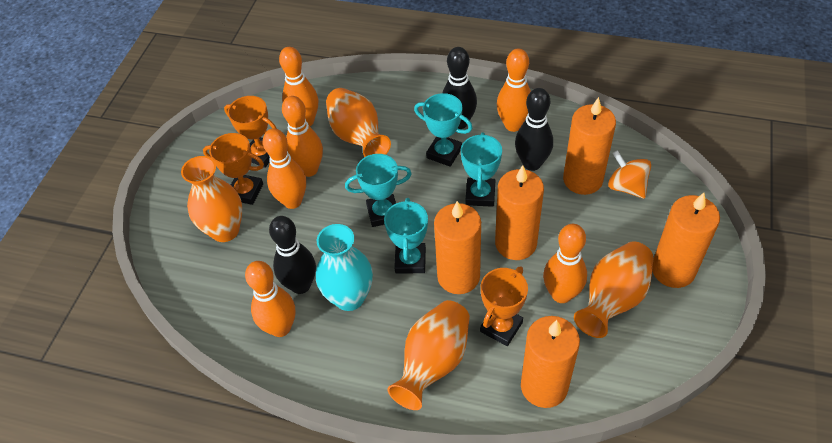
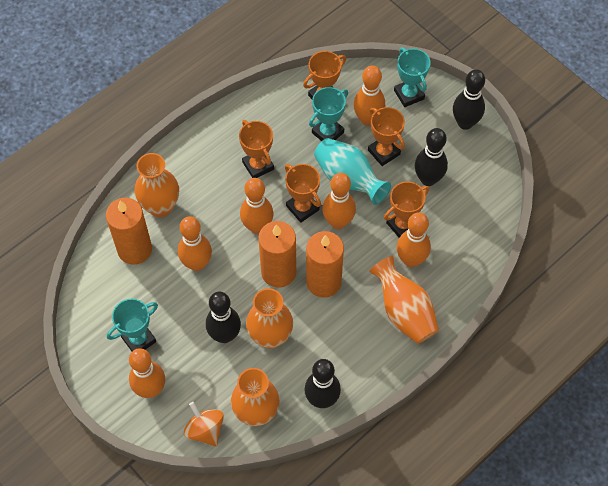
black bowling pin: 3 -> 4
orange candle: 5 -> 3
orange trophy: 3 -> 5
turquoise trophy: 4 -> 3

